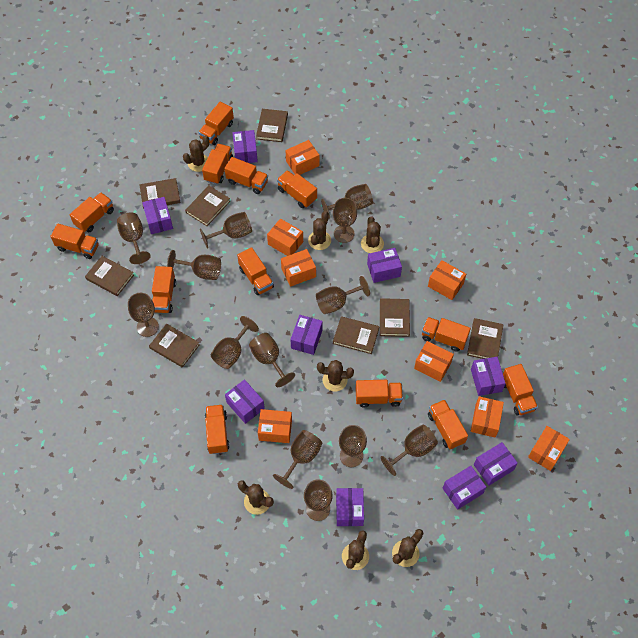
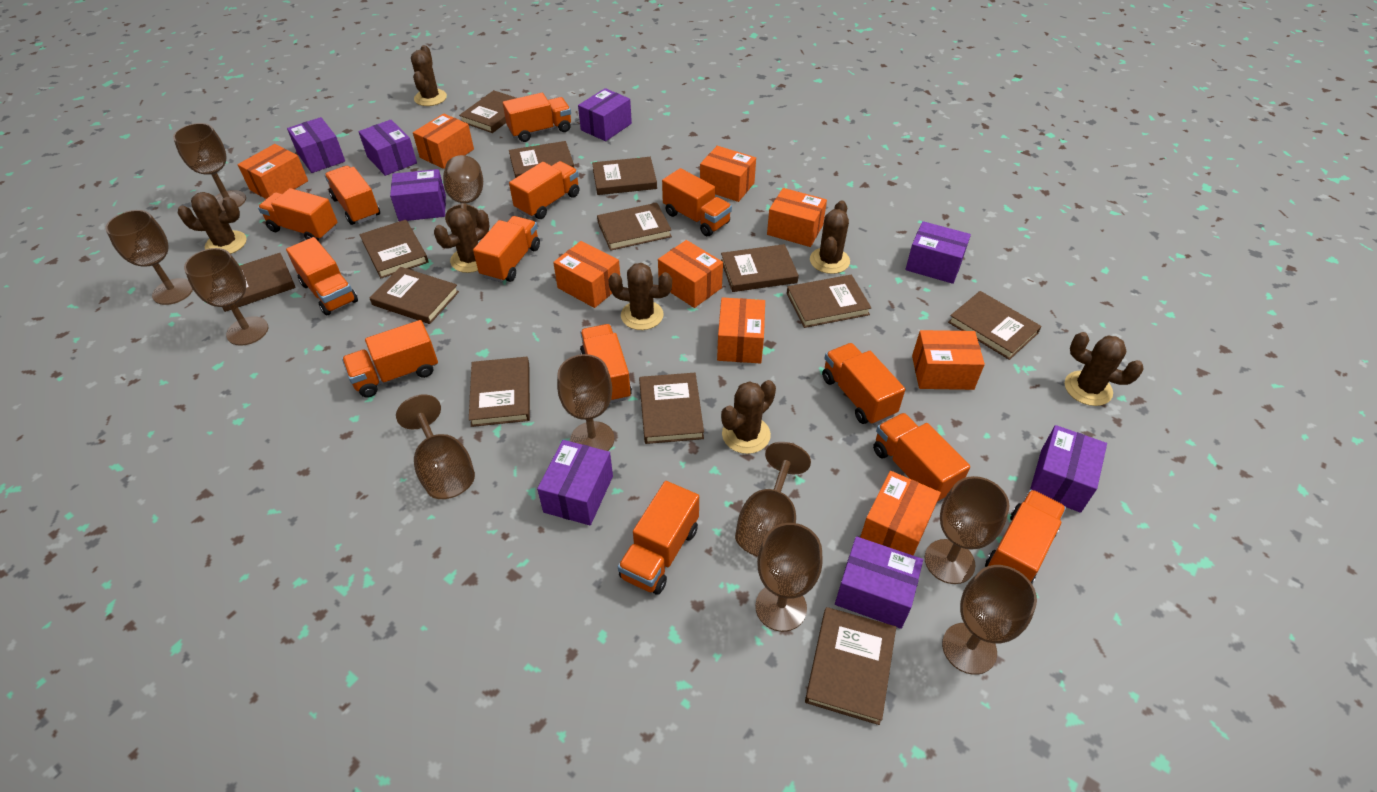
brown book: 8 -> 13
brown goblet: 13 -> 10
orange box: 8 -> 9
purple box: 9 -> 8

